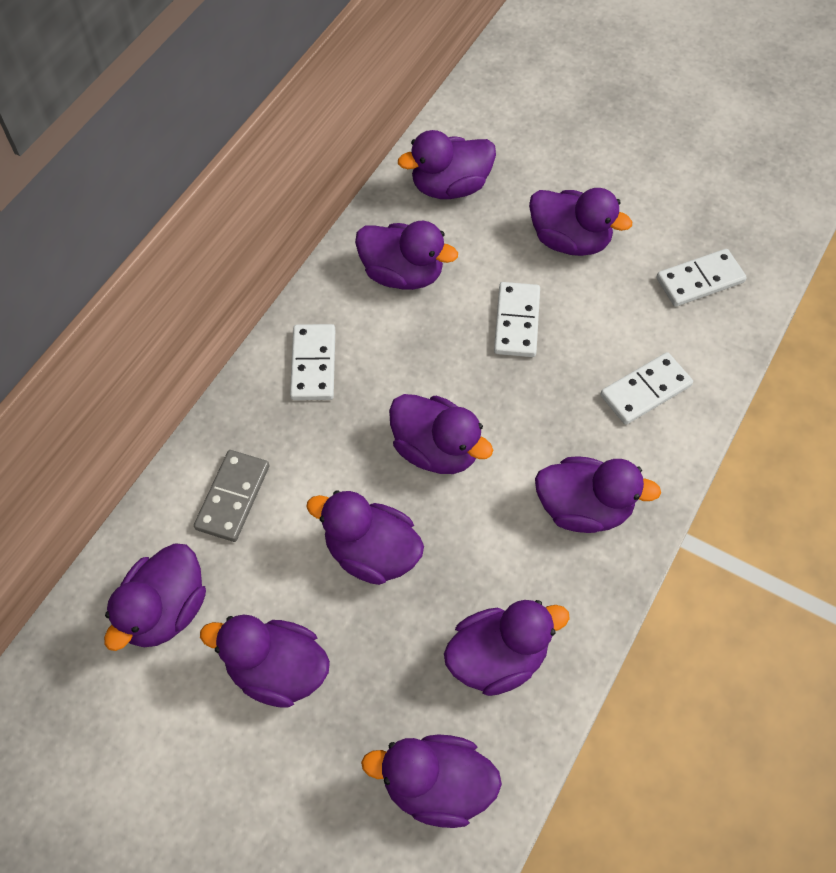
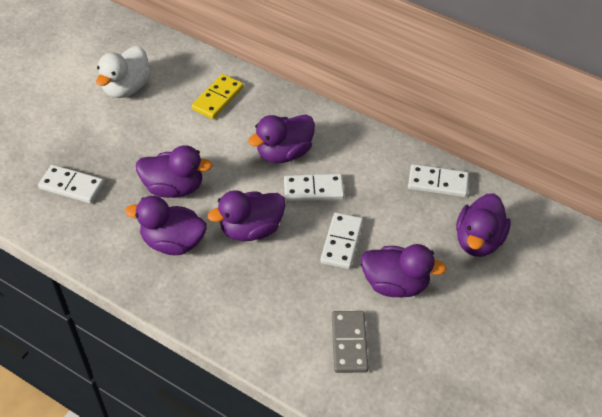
purple duck: 10 -> 6
white duck: 0 -> 1
yellow domino: 0 -> 1

